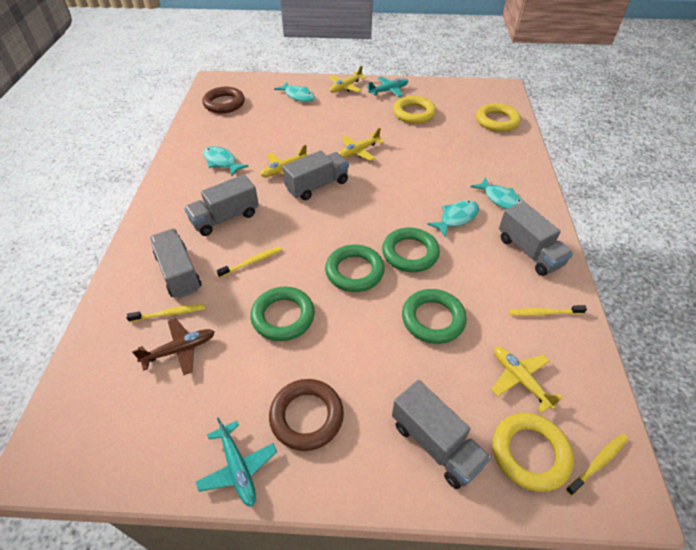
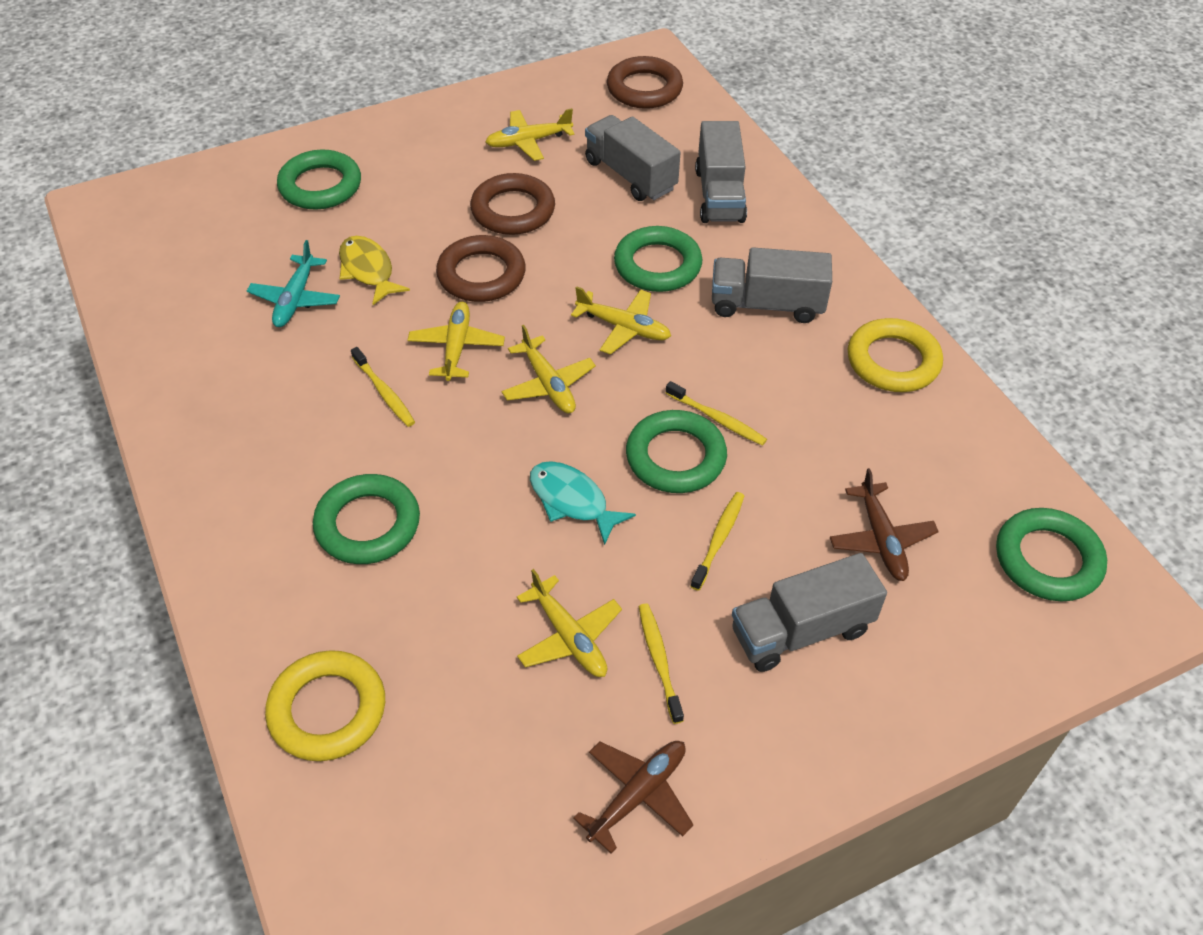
brown plane: 1 -> 2
brown ring: 2 -> 3
green ring: 4 -> 5
grey truck: 5 -> 4
turquoise fish: 4 -> 1
turquoise plane: 2 -> 1
yellow fish: 0 -> 1
yellow plane: 4 -> 5
yellow ring: 3 -> 2

